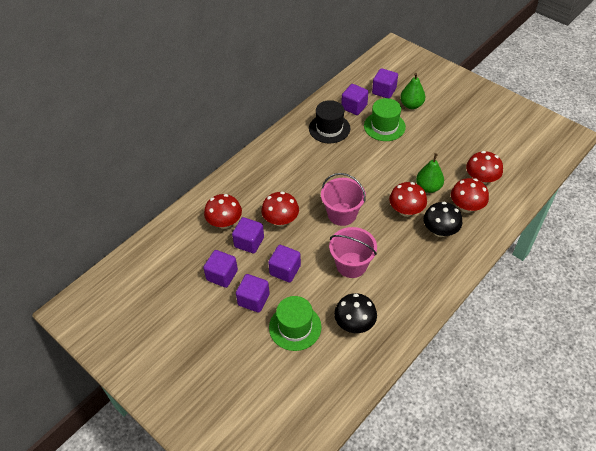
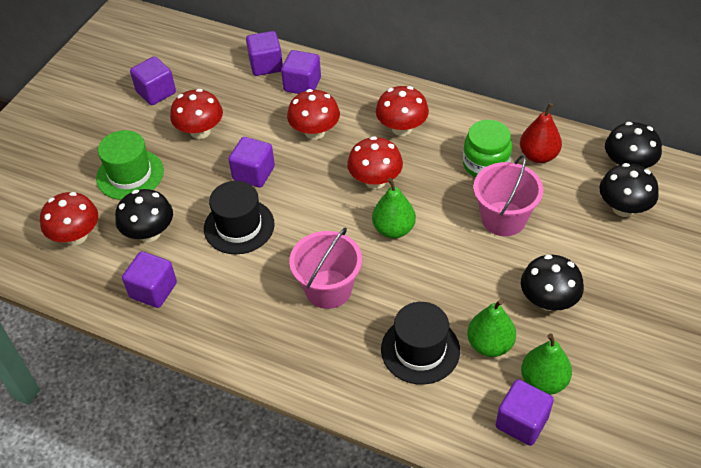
black hat: 1 -> 2
black mushroom: 2 -> 4
green hat: 2 -> 1
green jar: 0 -> 1
green pear: 2 -> 3
red pear: 0 -> 1

